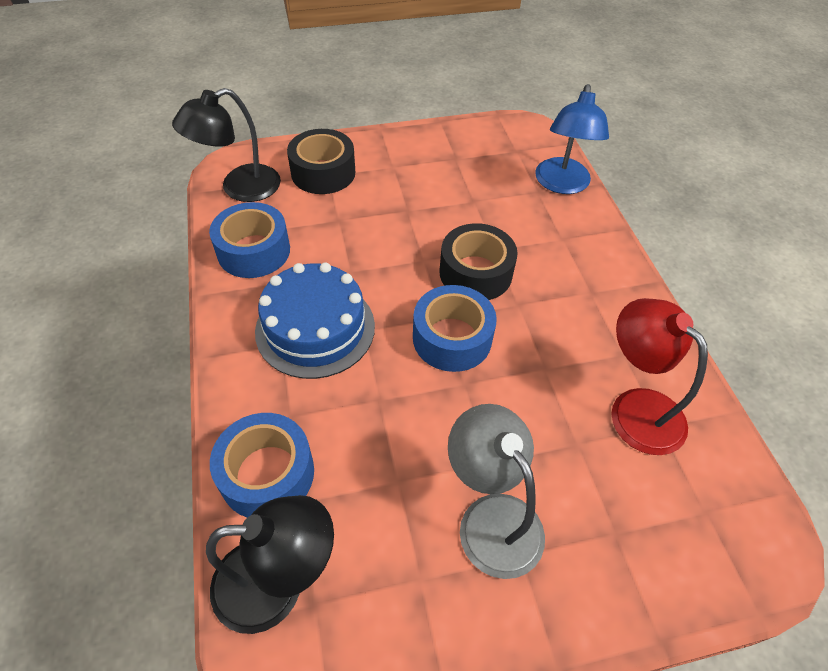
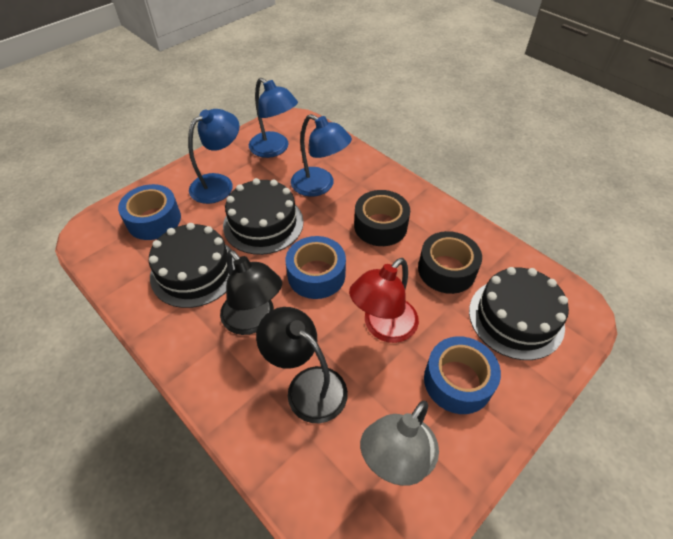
black cake: 0 -> 3
blue cake: 1 -> 0
blue lamp: 1 -> 3

